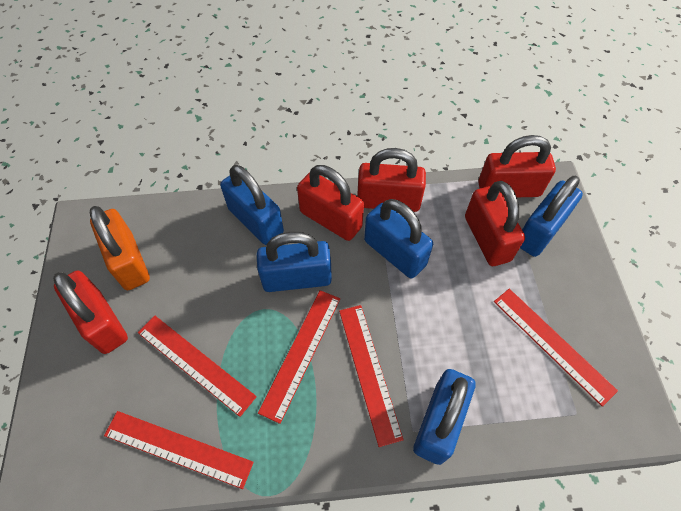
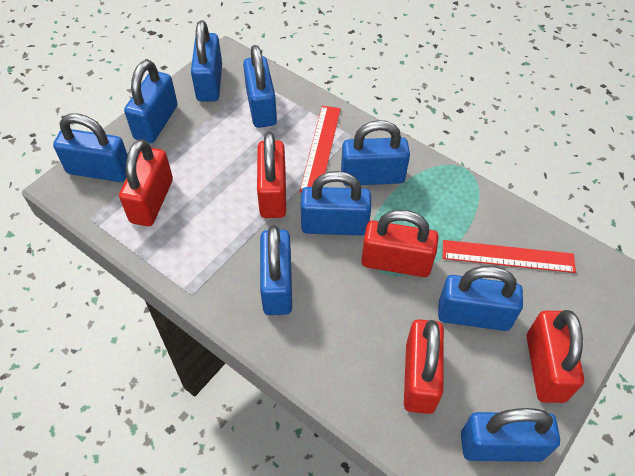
blue padlock: 5 -> 9
orange padlock: 1 -> 0
red ruler: 5 -> 2

